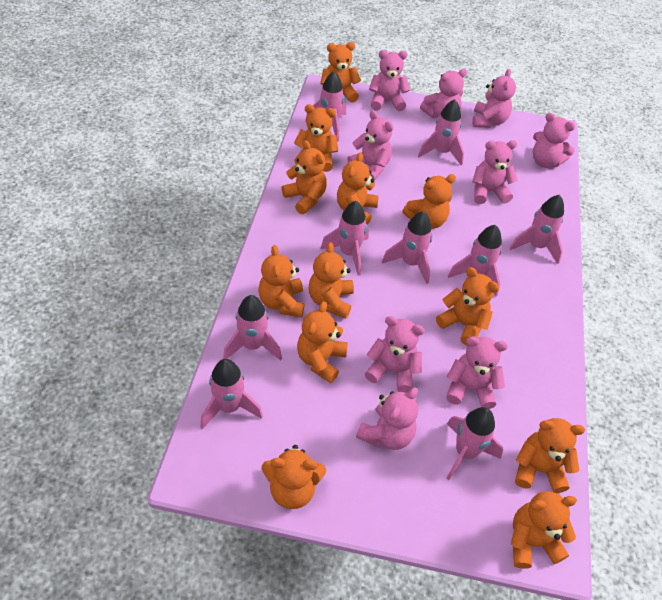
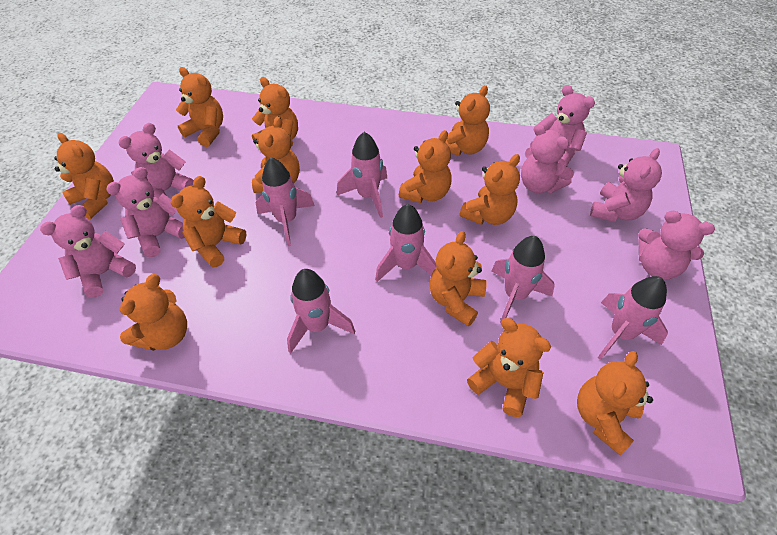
pink rocket: 9 -> 6
pink teddy bear: 9 -> 7

